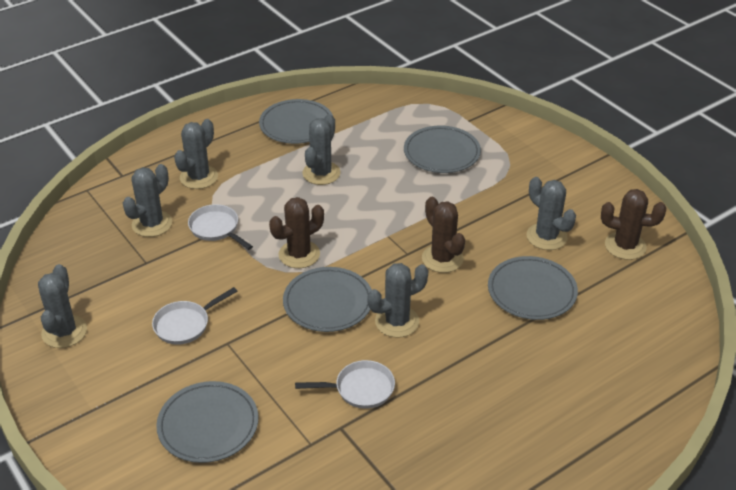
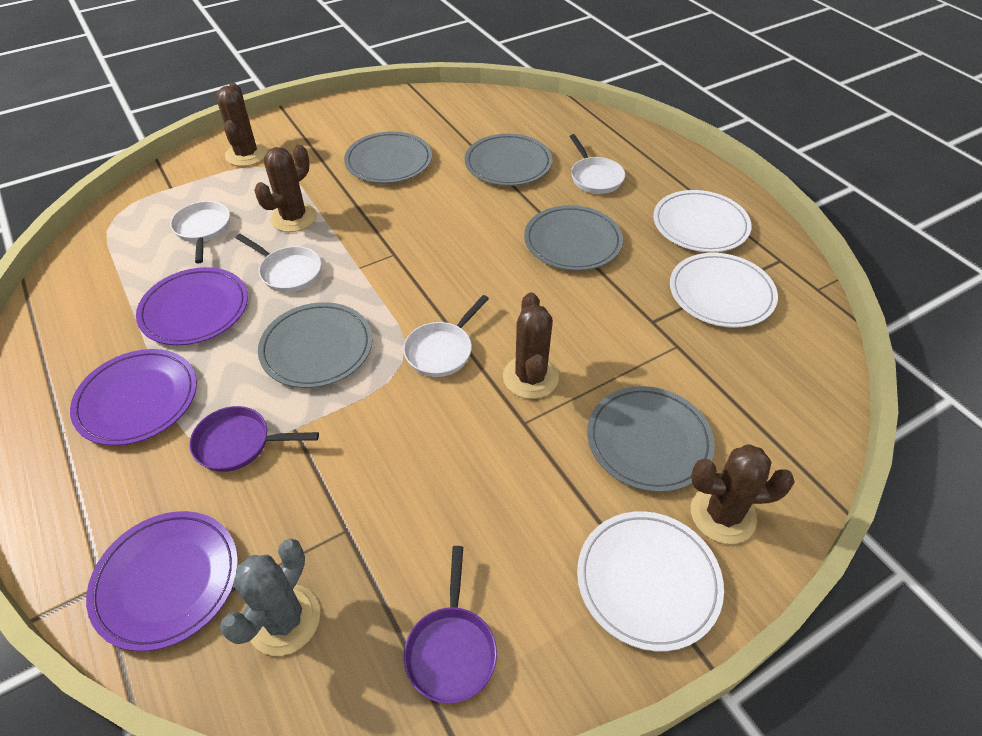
brown cactus: 3 -> 4
grey cactus: 6 -> 1
purple pan: 0 -> 2
purple plate: 0 -> 3
white pan: 3 -> 4
white plate: 0 -> 3

